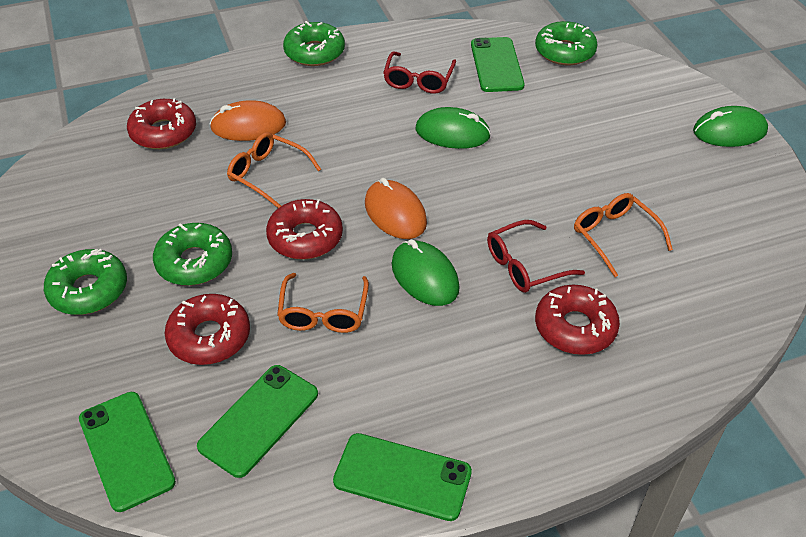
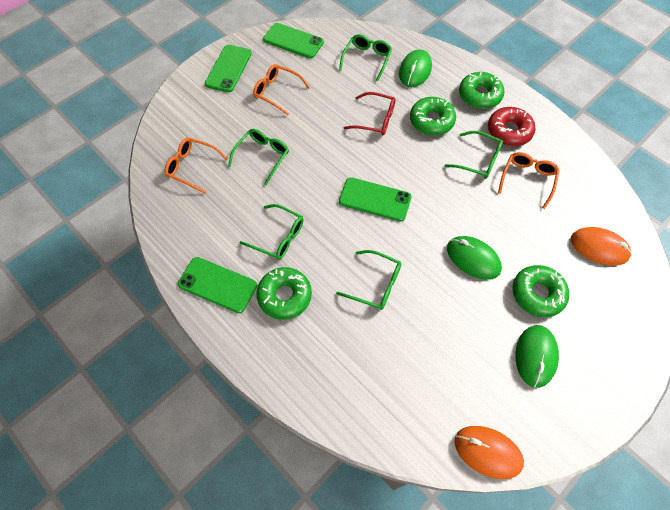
green glasses: 0 -> 5
red donut: 4 -> 1
red glasses: 2 -> 1

